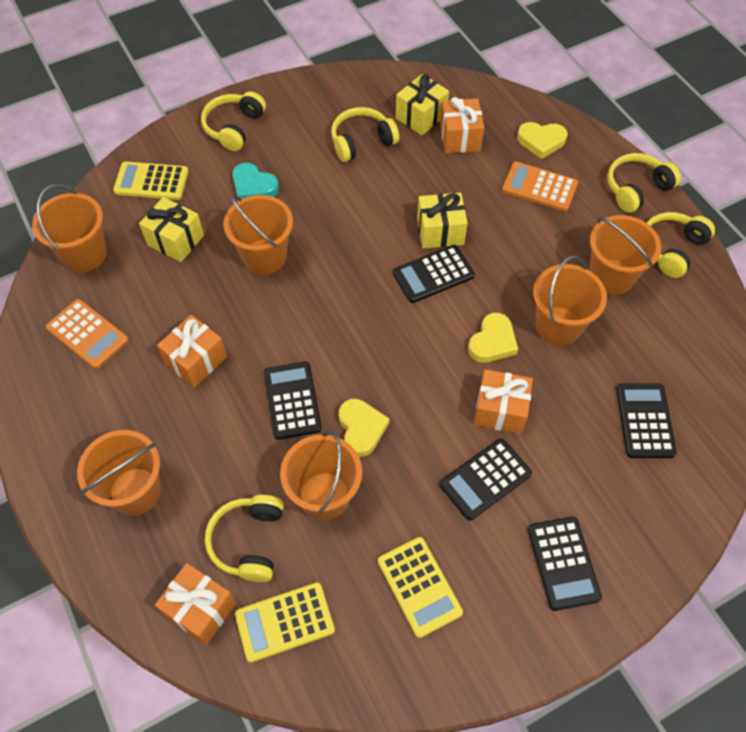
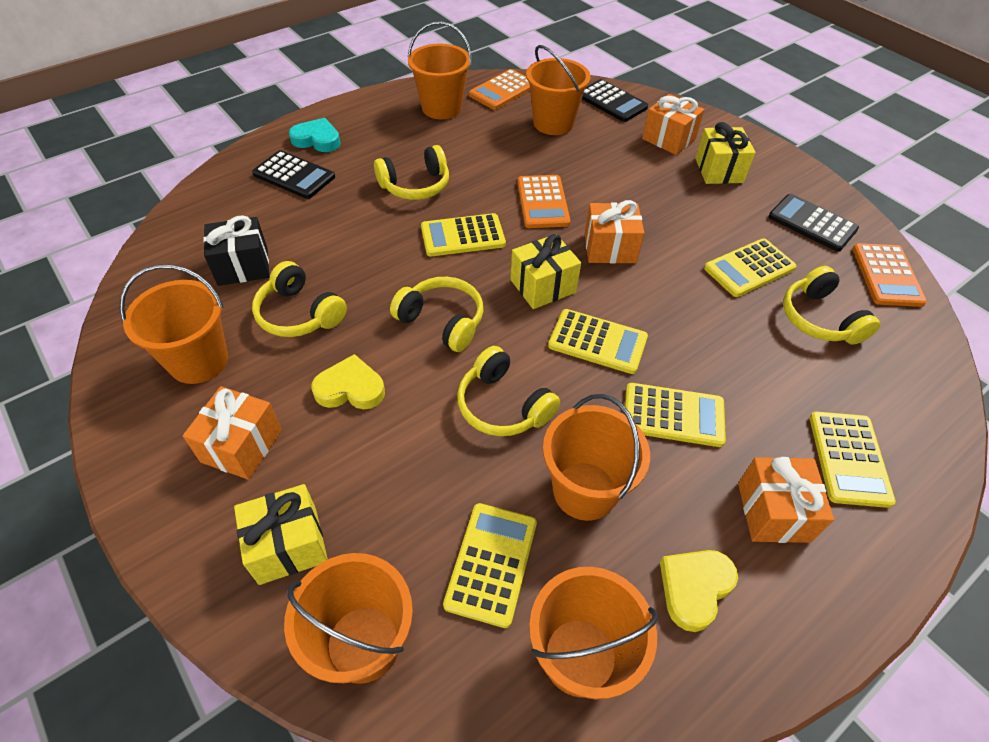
black calculator: 5 -> 3
black gift: 0 -> 1
orange calculator: 2 -> 3
yellow calculator: 3 -> 6
yellow heart: 3 -> 2

